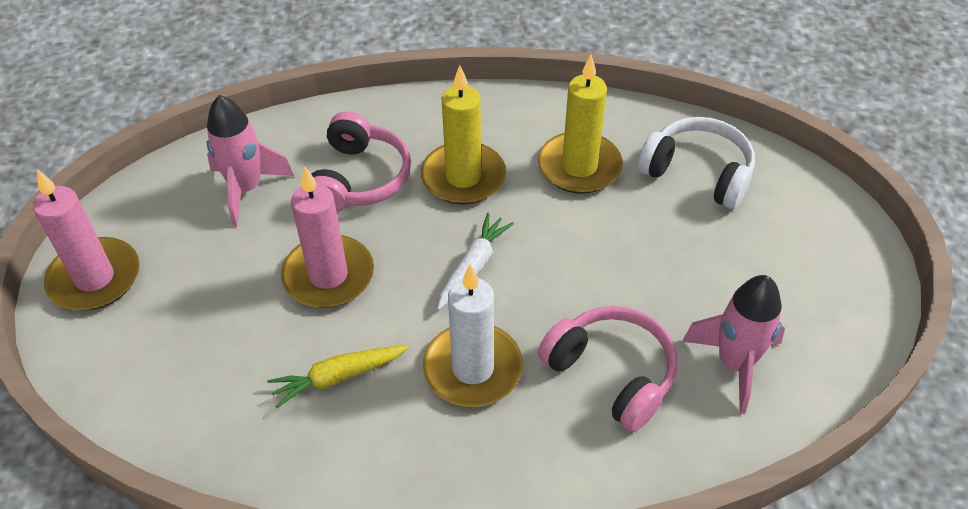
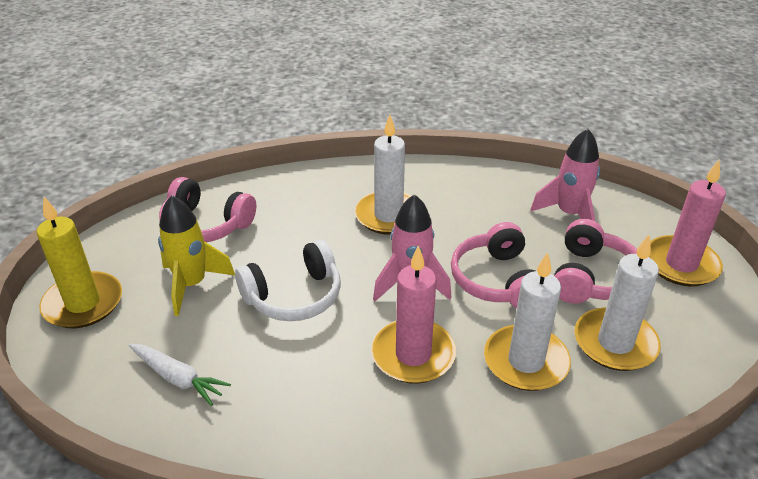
pink headphones: 2 -> 3
white candle: 1 -> 3
yellow candle: 2 -> 1
yellow carrot: 1 -> 0
yellow rocket: 0 -> 1

